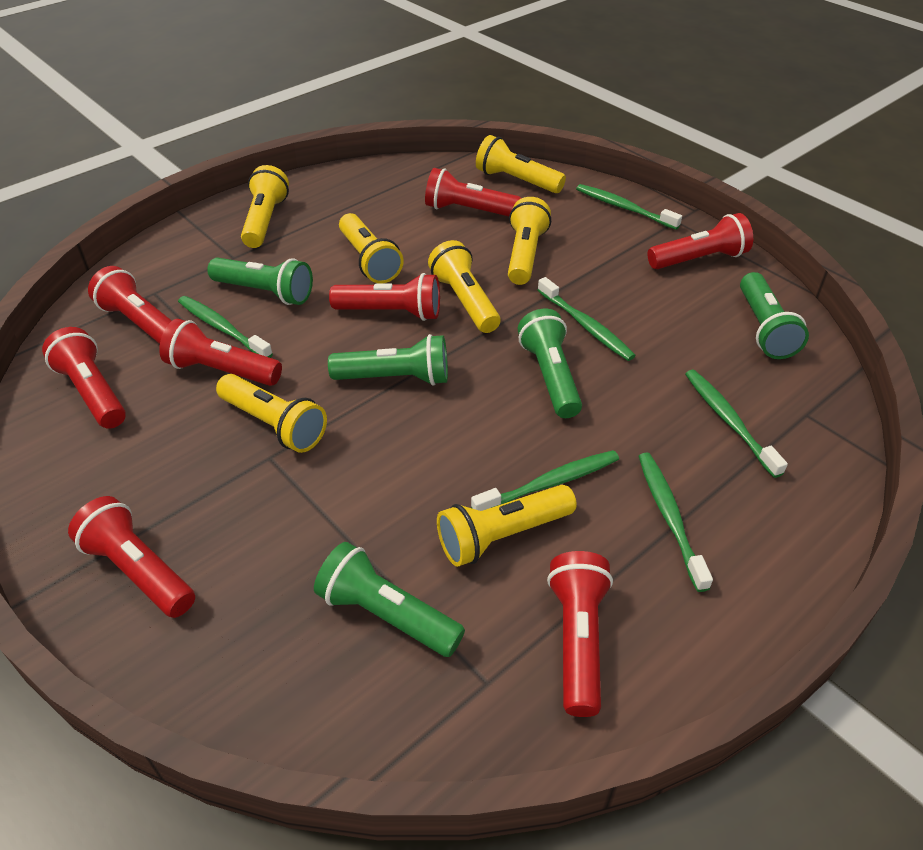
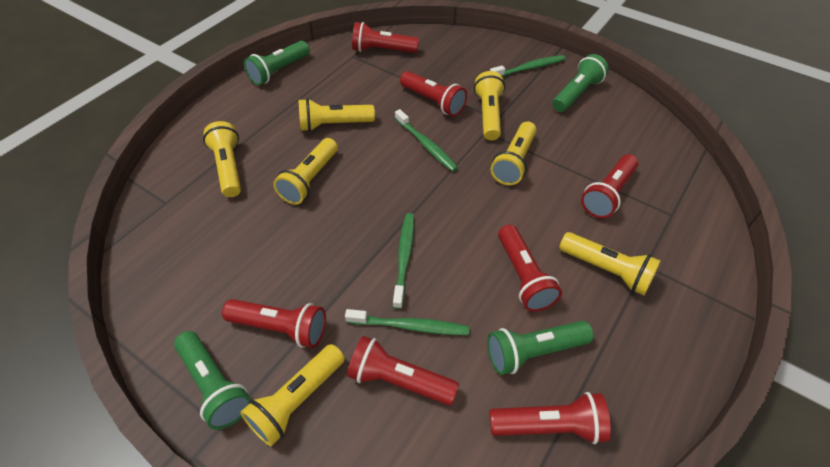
green flashlight: 5 -> 4
green toothbrush: 6 -> 4
red flashlight: 8 -> 7

